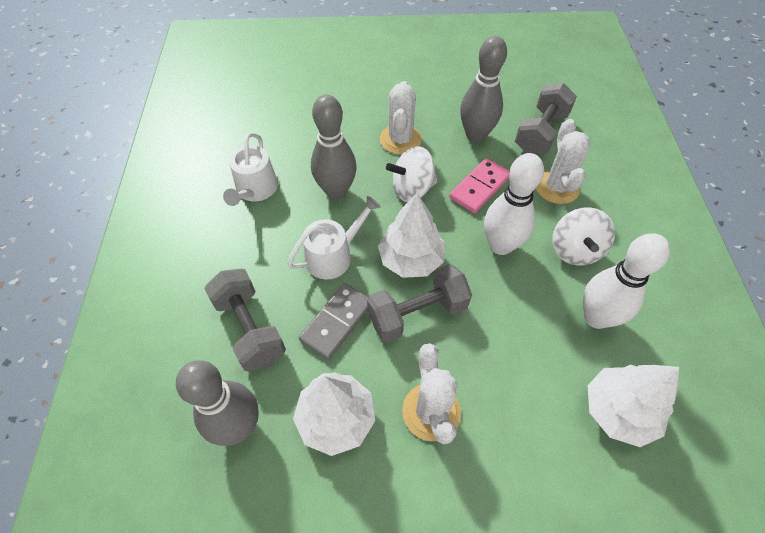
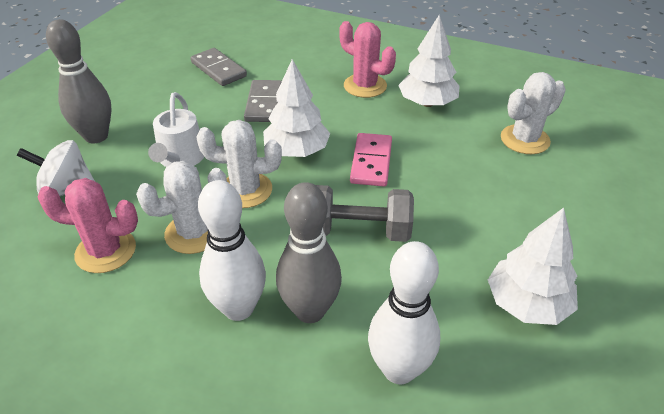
grey bowling pin: 3 -> 2
grey domino: 1 -> 2
grey dumbbell: 3 -> 1
pink cactus: 0 -> 2
white spinning top: 2 -> 1
white watering can: 2 -> 1

